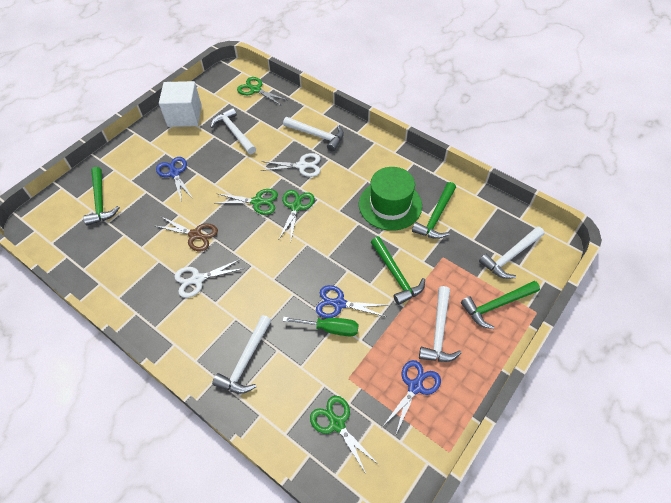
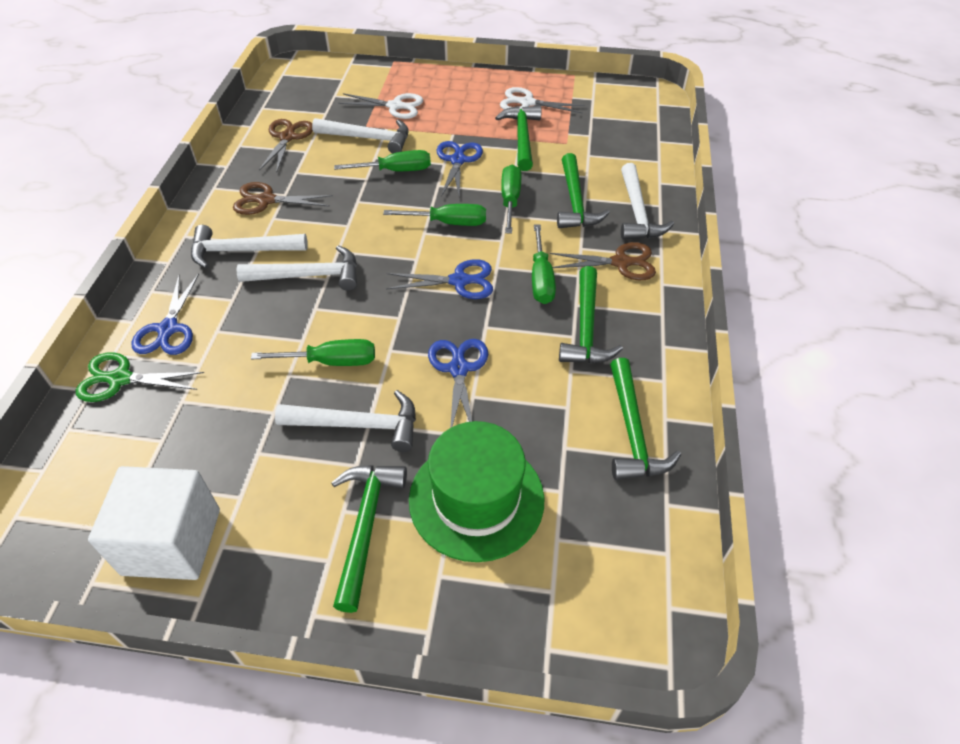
blue scissors: 3 -> 4
brown scissors: 1 -> 3
green hammer: 4 -> 5
green scissors: 4 -> 1
green screwdriver: 1 -> 5

